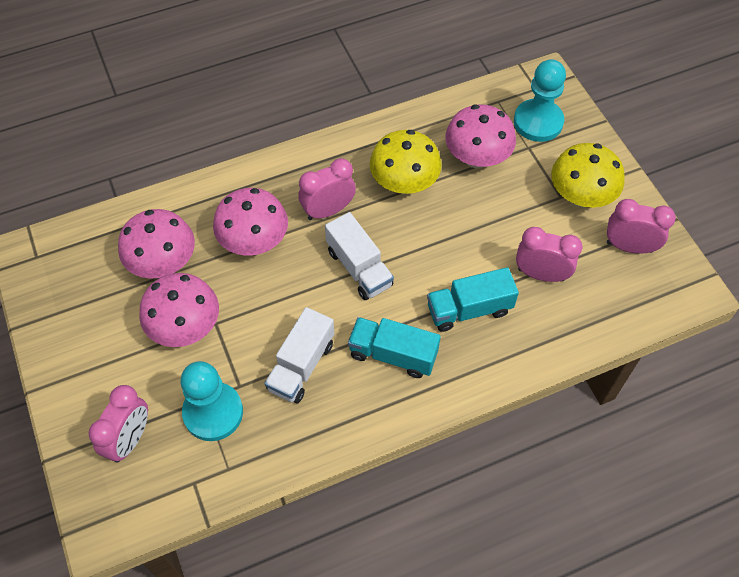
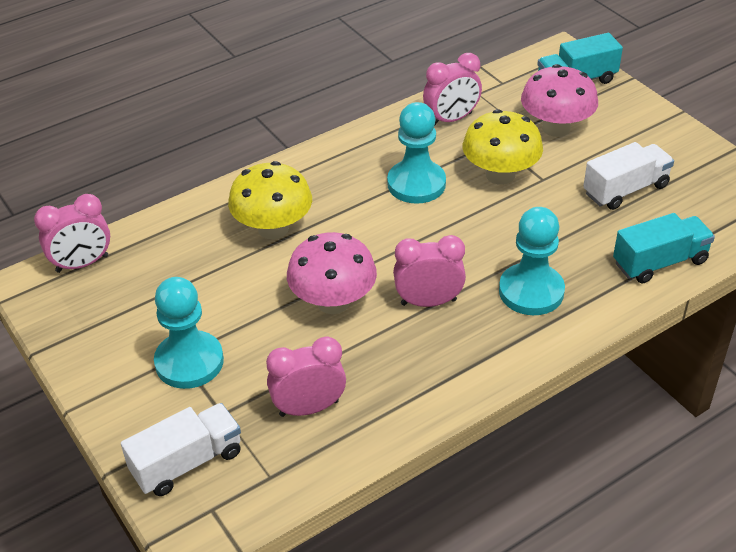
pink mushroom: 4 -> 2
turquoise pawn: 2 -> 3

